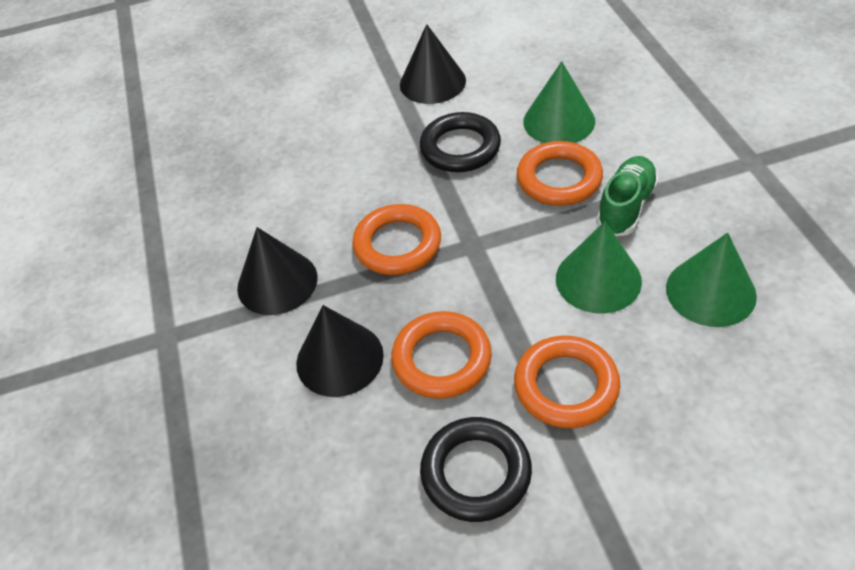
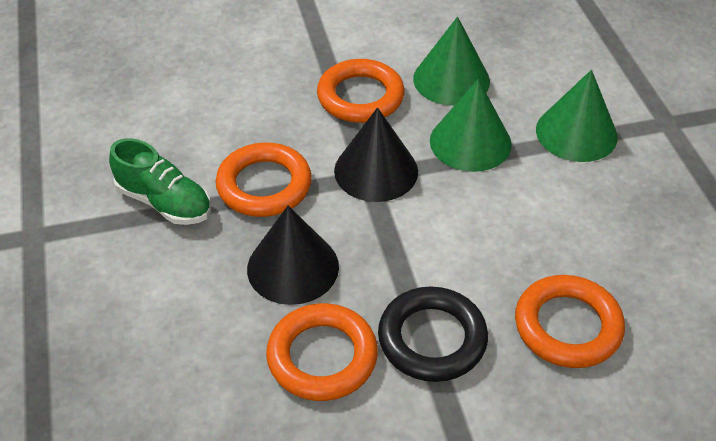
black cone: 3 -> 2
black ring: 2 -> 1

